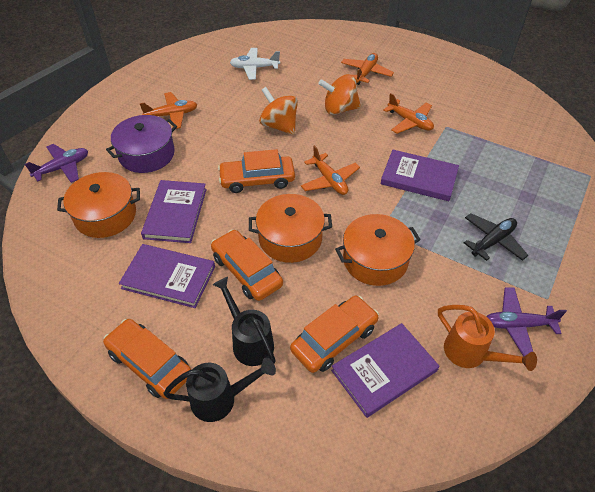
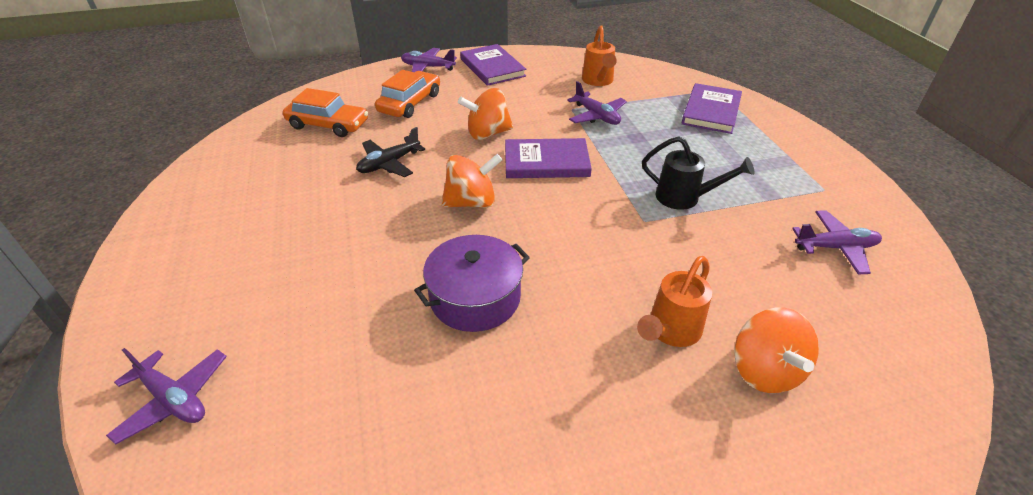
black watering can: 2 -> 1
orange car: 4 -> 2
orange plane: 4 -> 0
orange pot: 3 -> 0
orange spinning top: 2 -> 3
orange watering can: 1 -> 2
purple book: 4 -> 3
purple plane: 2 -> 4
white plane: 1 -> 0

